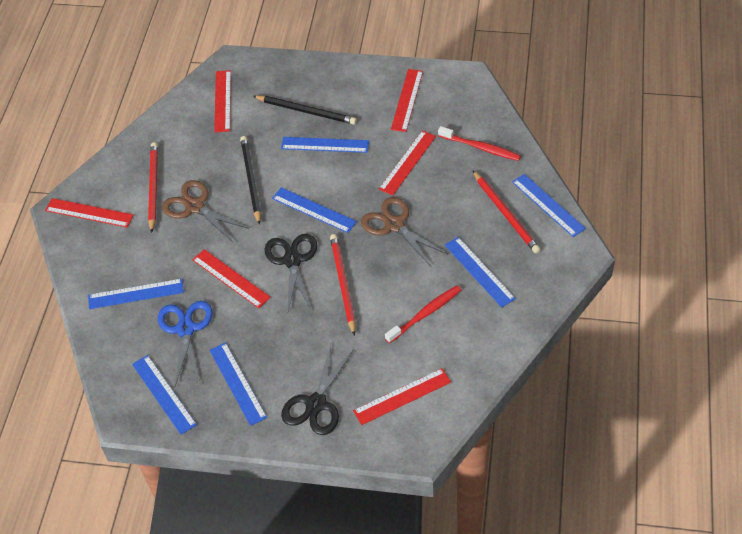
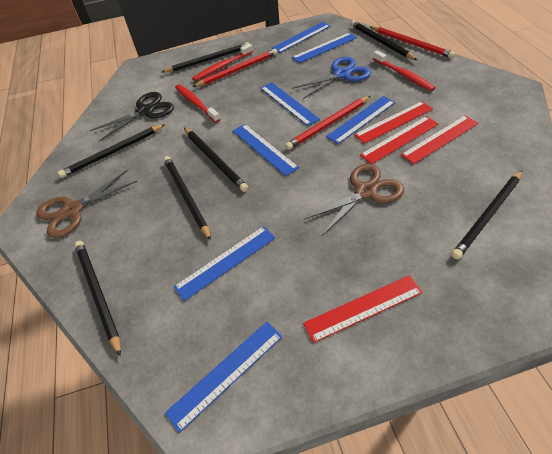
black pencil: 2 -> 7
black scissors: 2 -> 1
red ruler: 6 -> 4
red toothbrush: 2 -> 3

